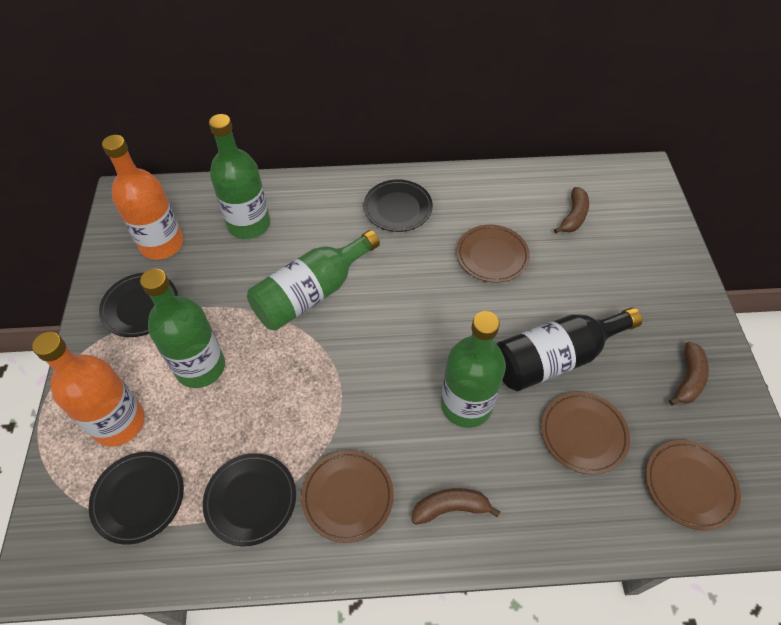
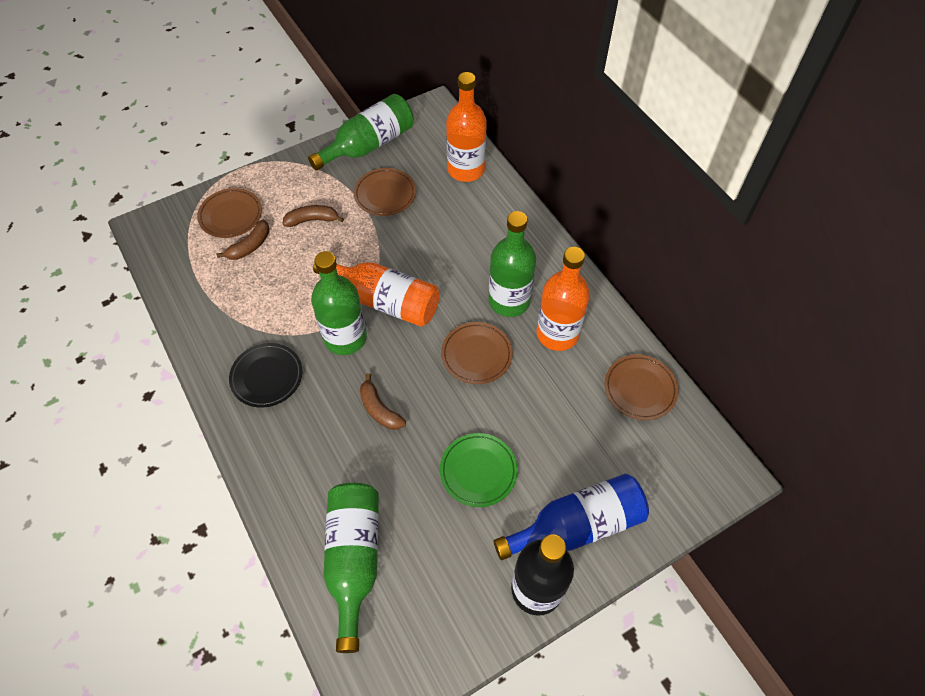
black plate: 4 -> 1
blue bottle: 0 -> 1
green plate: 0 -> 1
orange bottle: 2 -> 3

